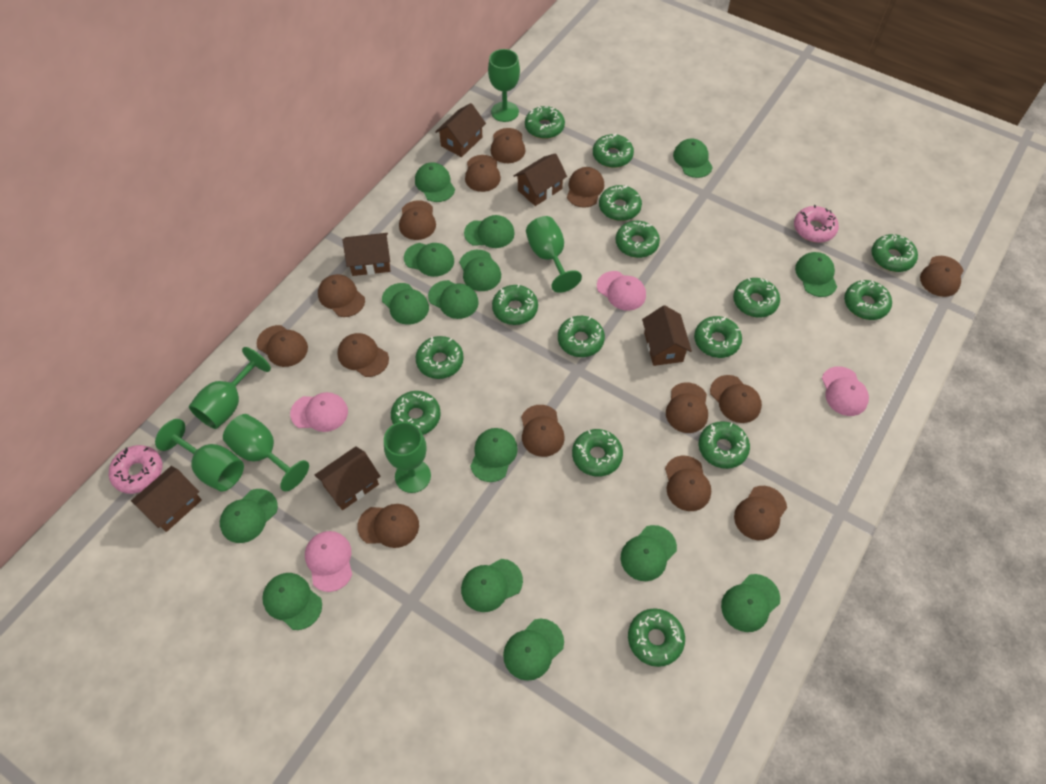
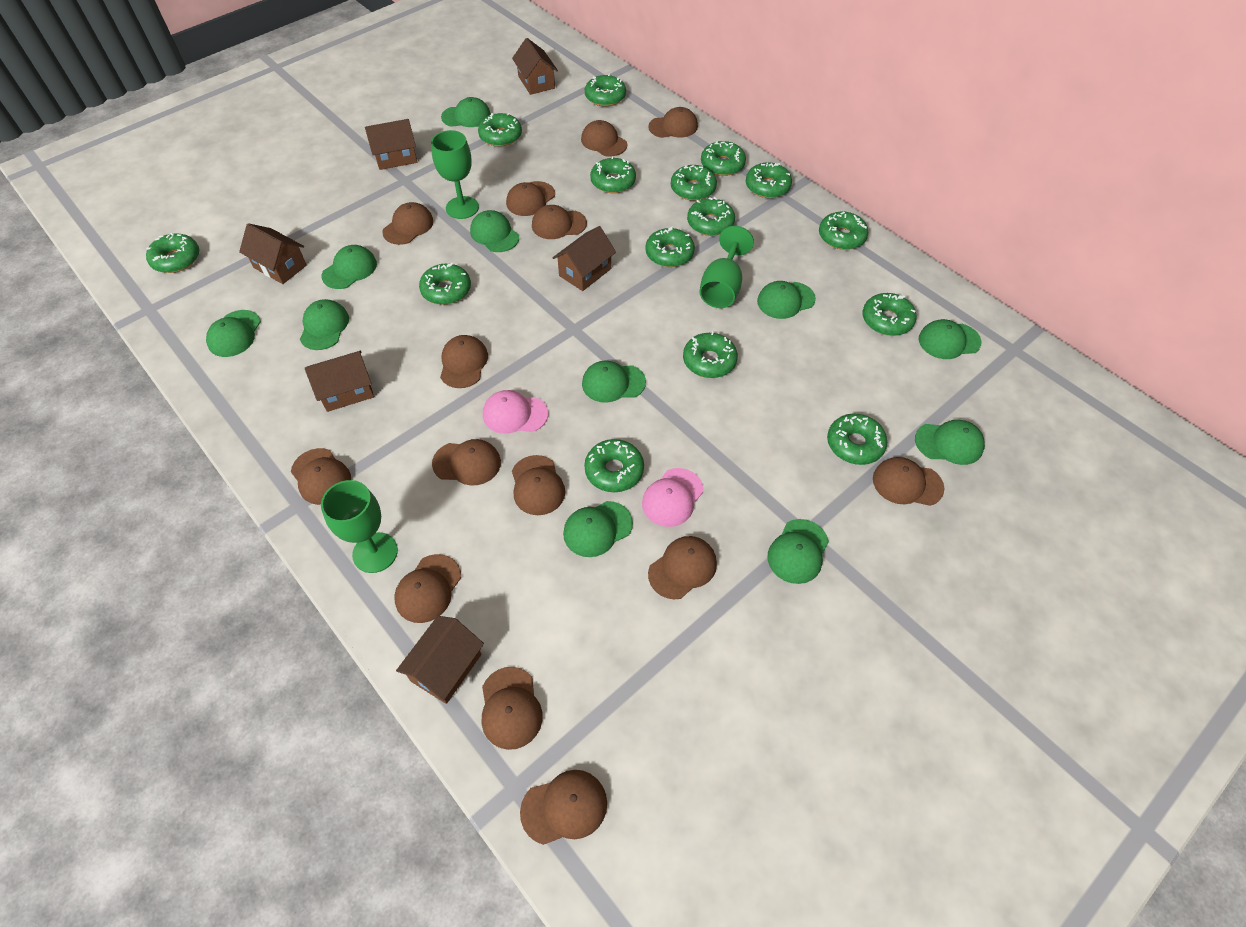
green cap: 15 -> 11
green goblet: 6 -> 3
pink cap: 4 -> 2
pink donut: 2 -> 0

